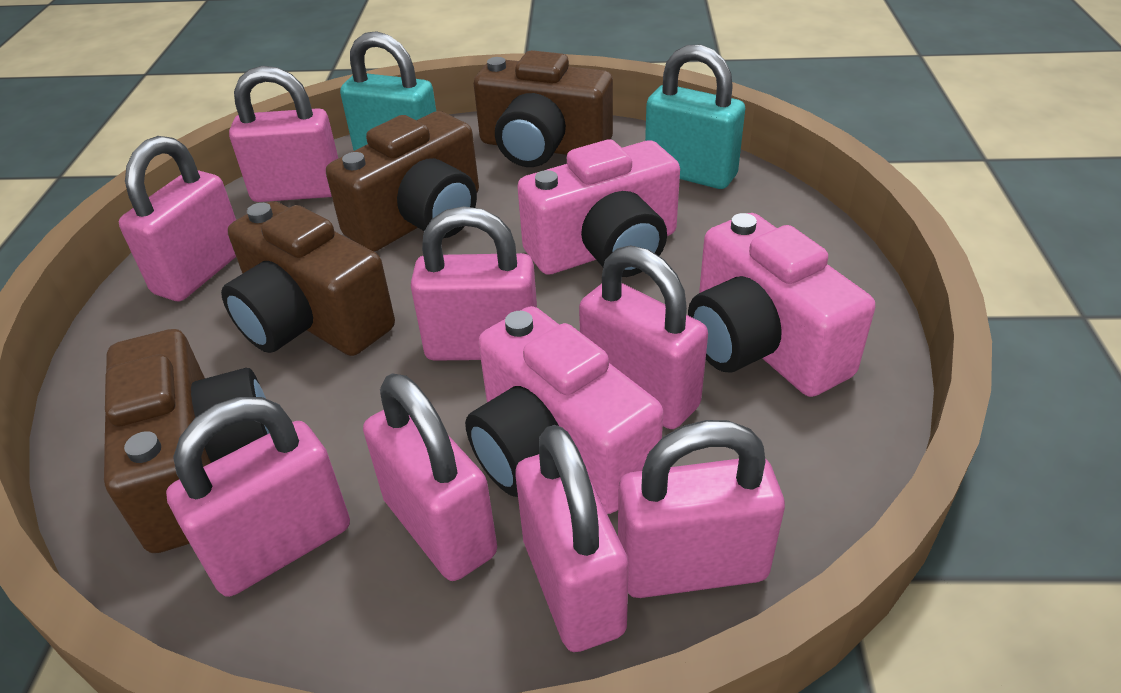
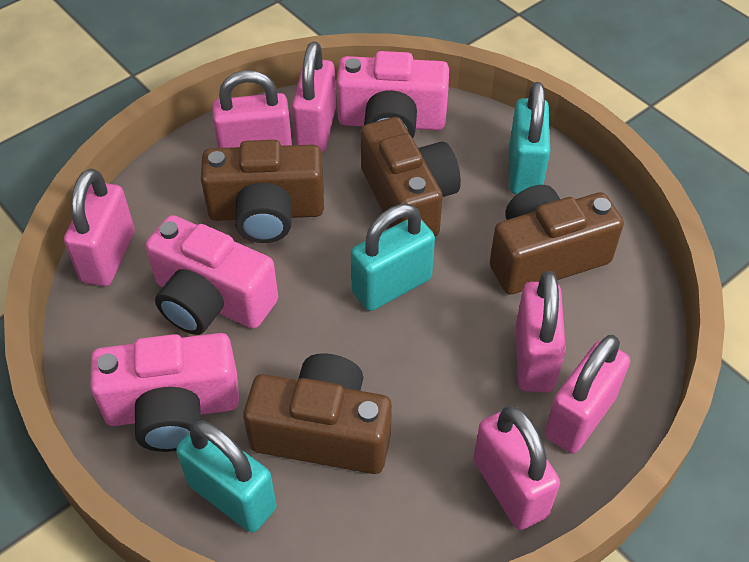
pink padlock: 8 -> 6
turquoise padlock: 2 -> 3

